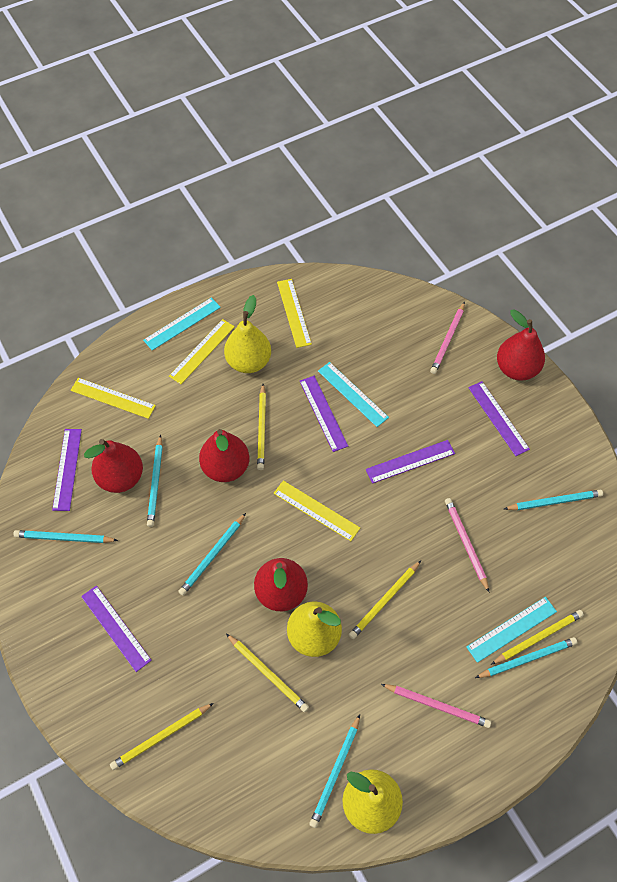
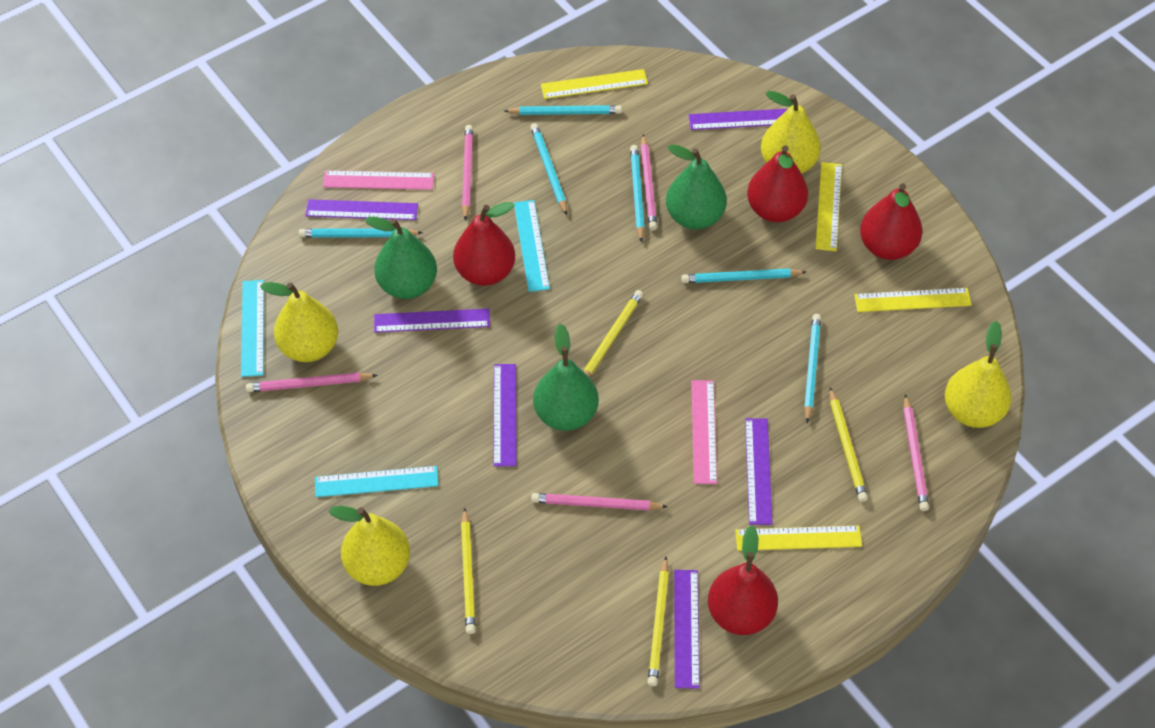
green pear: 0 -> 3
pink pencil: 3 -> 5
pink ruler: 0 -> 2
purple ruler: 5 -> 6
yellow pear: 3 -> 4
yellow pencil: 5 -> 4

